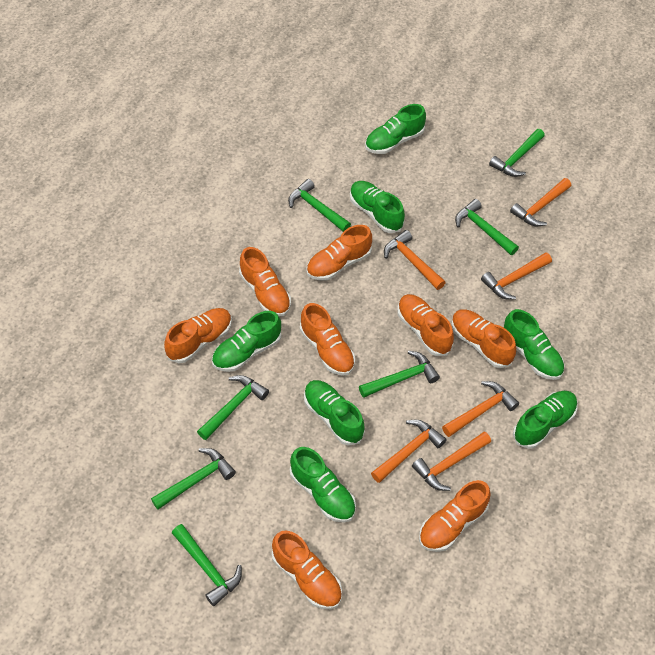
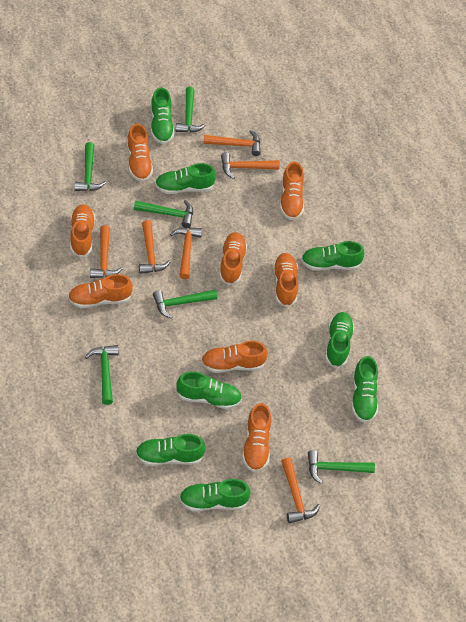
green hammer: 7 -> 6
green shoe: 7 -> 8

